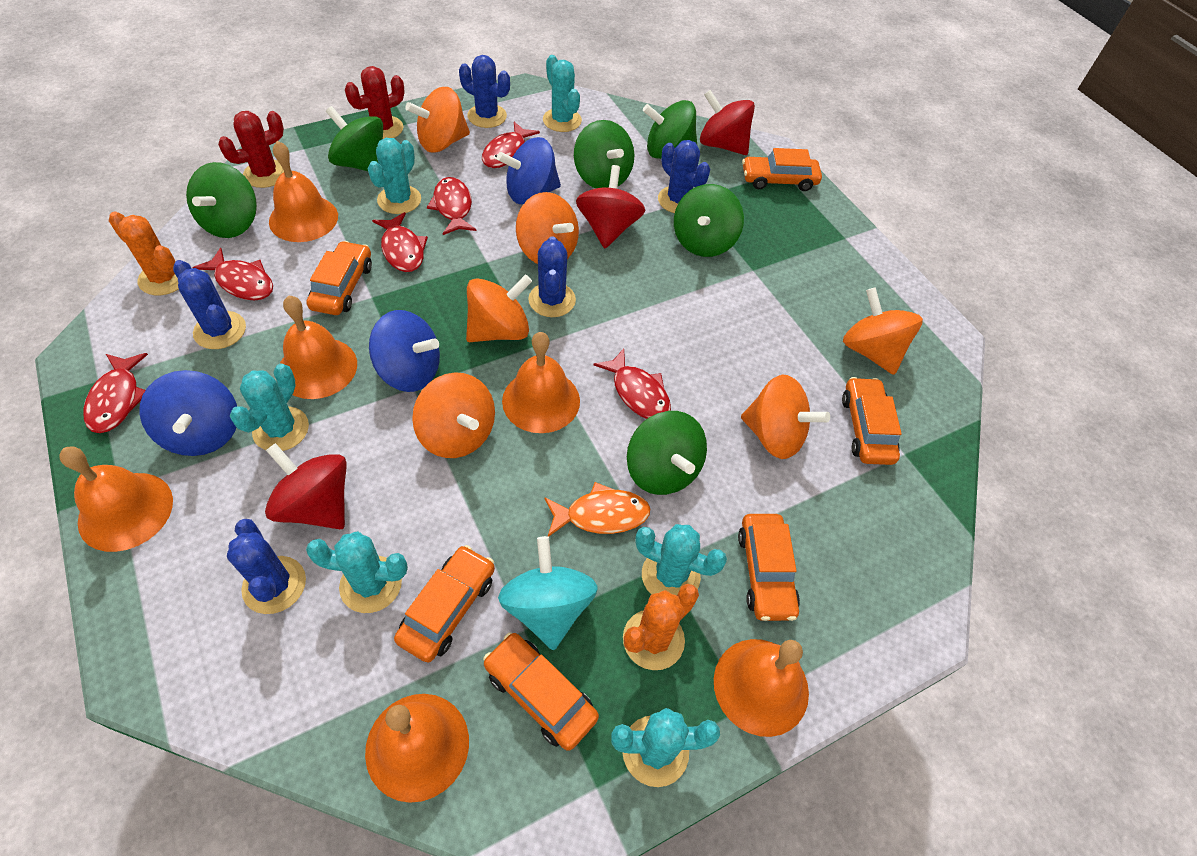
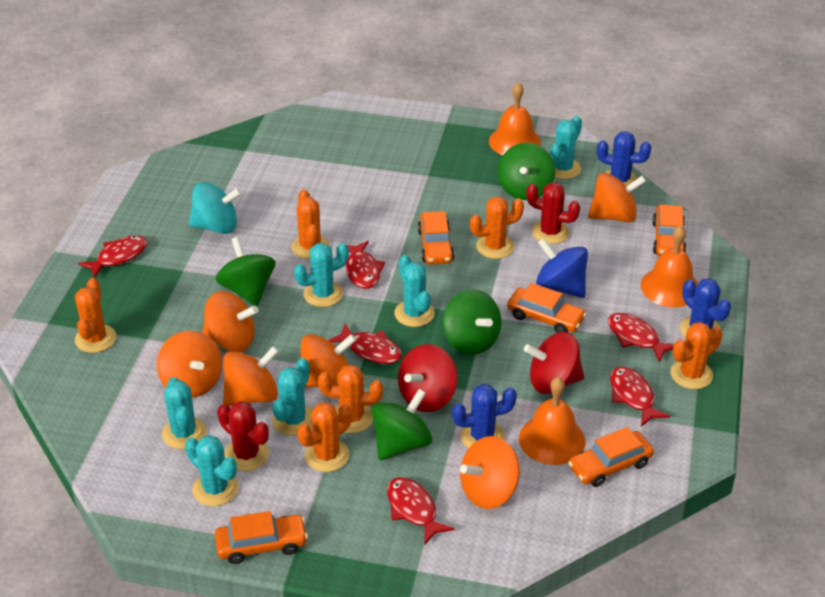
blue cactus: 5 -> 3
blue spinning top: 3 -> 1
green spinning top: 6 -> 4
orange bell: 6 -> 3
orange cactus: 2 -> 6
orange car: 6 -> 5
orange fish: 1 -> 0
red spinning top: 3 -> 2

